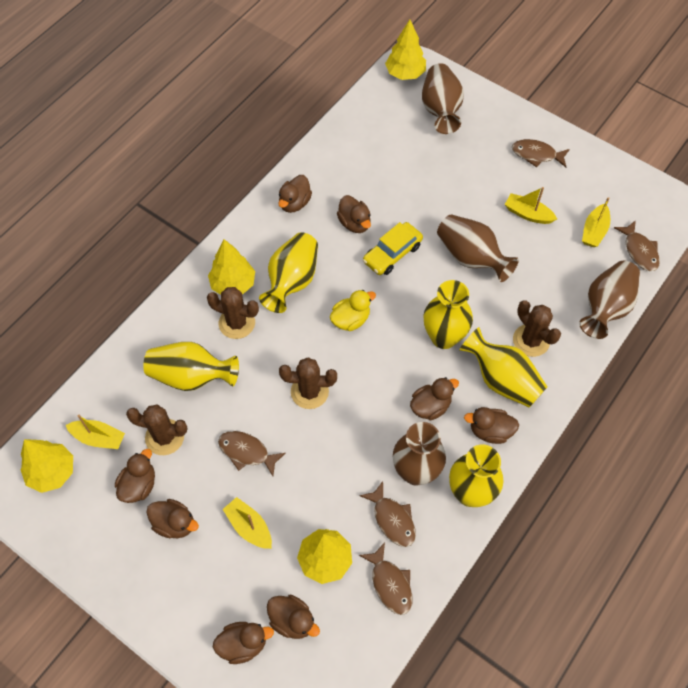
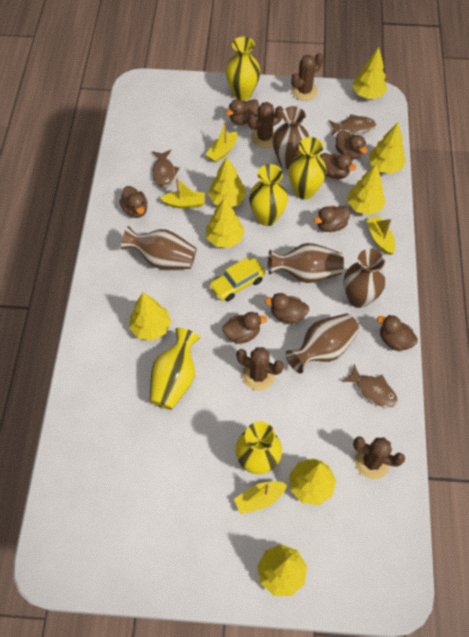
brown fish: 5 -> 3
brown vase: 4 -> 5
yellow duck: 1 -> 0
yellow tree: 4 -> 8

